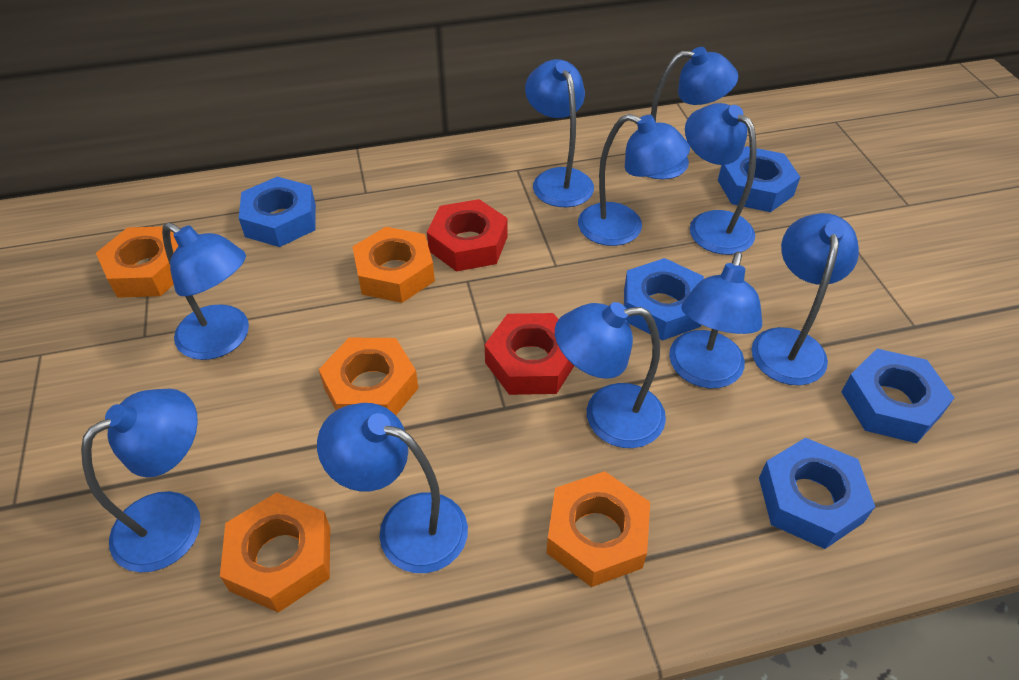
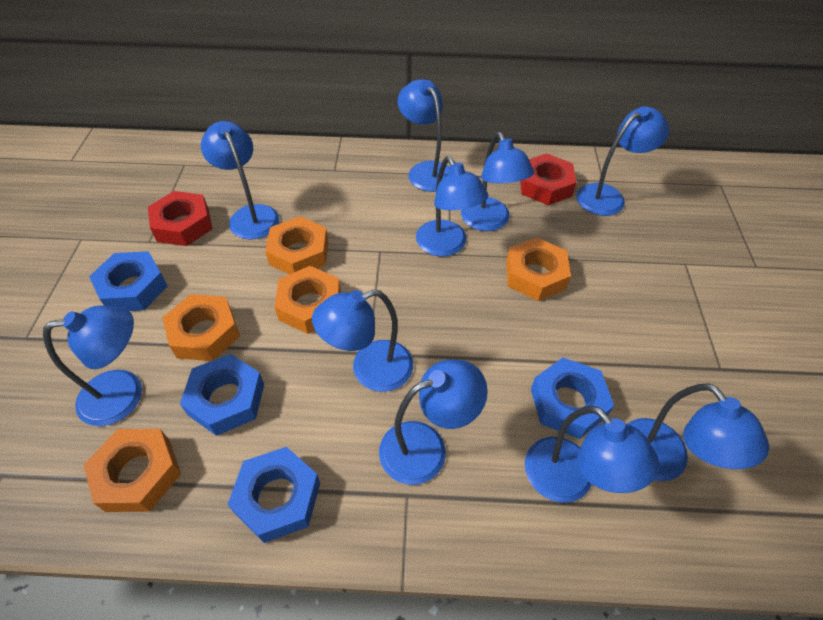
blue nut: 5 -> 4

